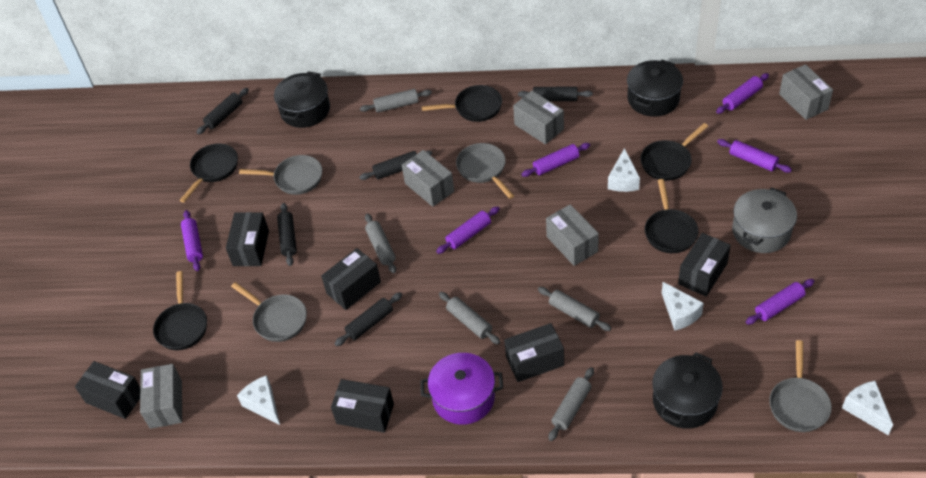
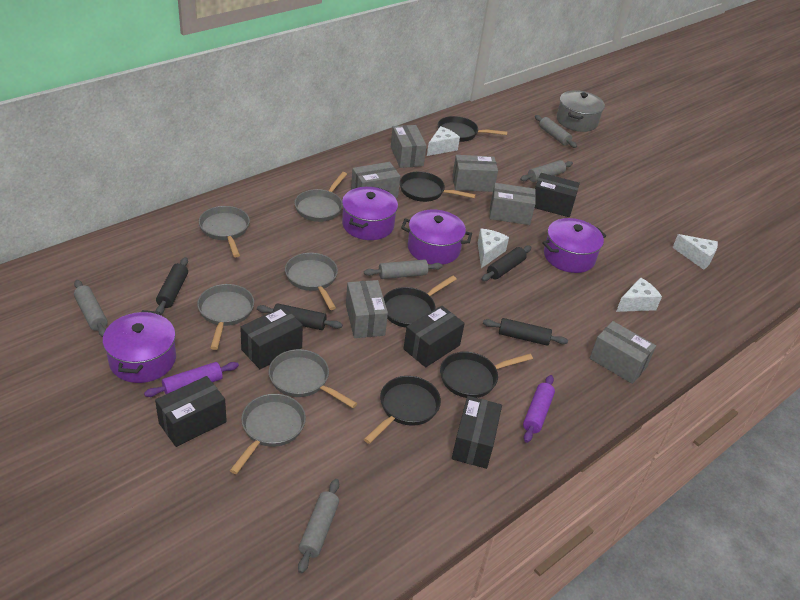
black box: 6 -> 5
black pot: 3 -> 0
black rolling pin: 5 -> 4
grey box: 5 -> 6
grey pan: 4 -> 6
purple pot: 1 -> 4
purple rolling pin: 6 -> 2

